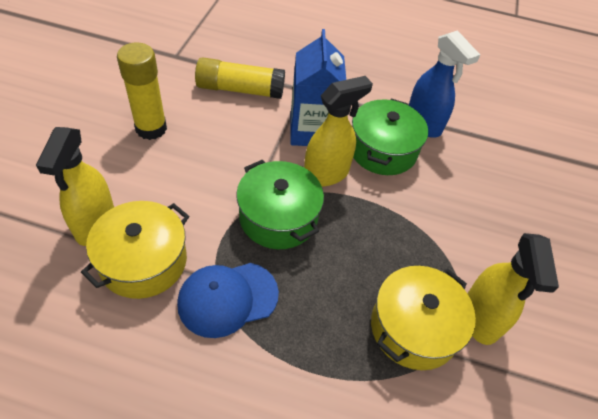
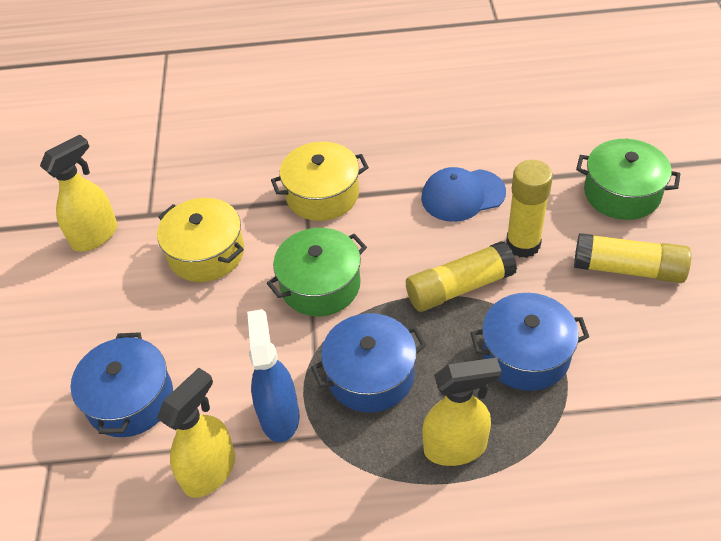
blue carton: 1 -> 0
blue pot: 0 -> 3
yellow glue stick: 2 -> 3

